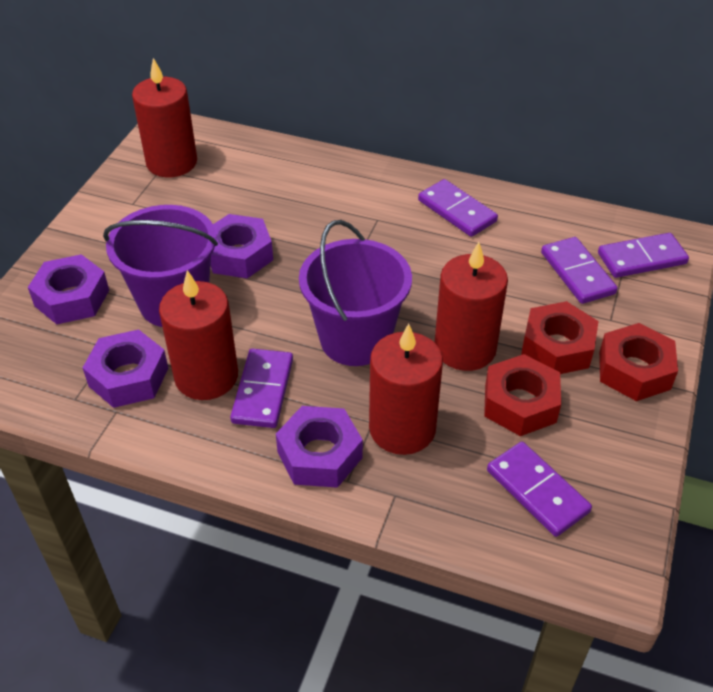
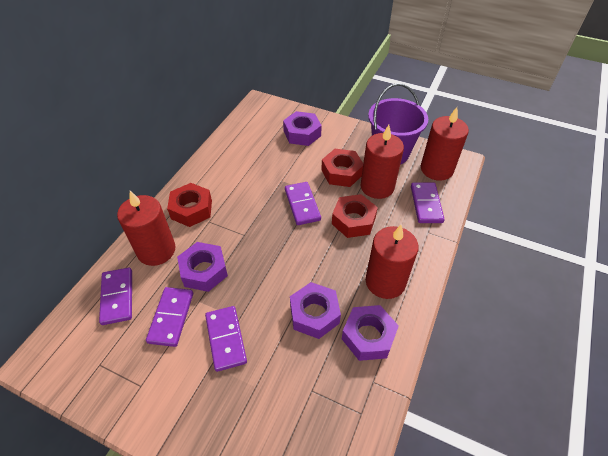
purple bucket: 2 -> 1

